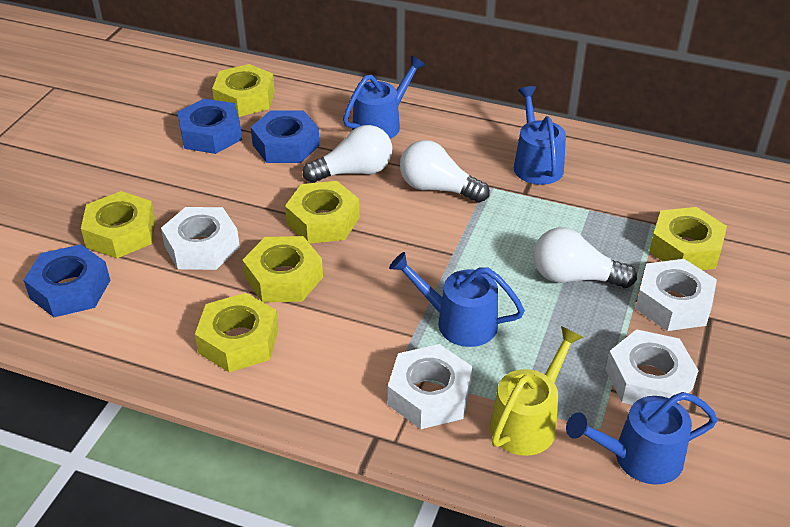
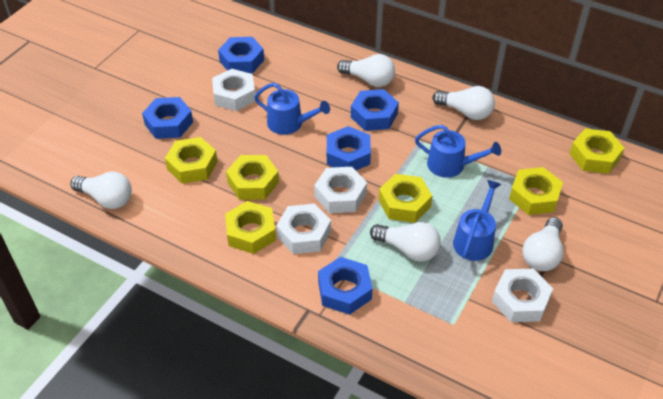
blue nut: 3 -> 5
blue watering can: 4 -> 3
white light bulb: 3 -> 5
yellow watering can: 1 -> 0

